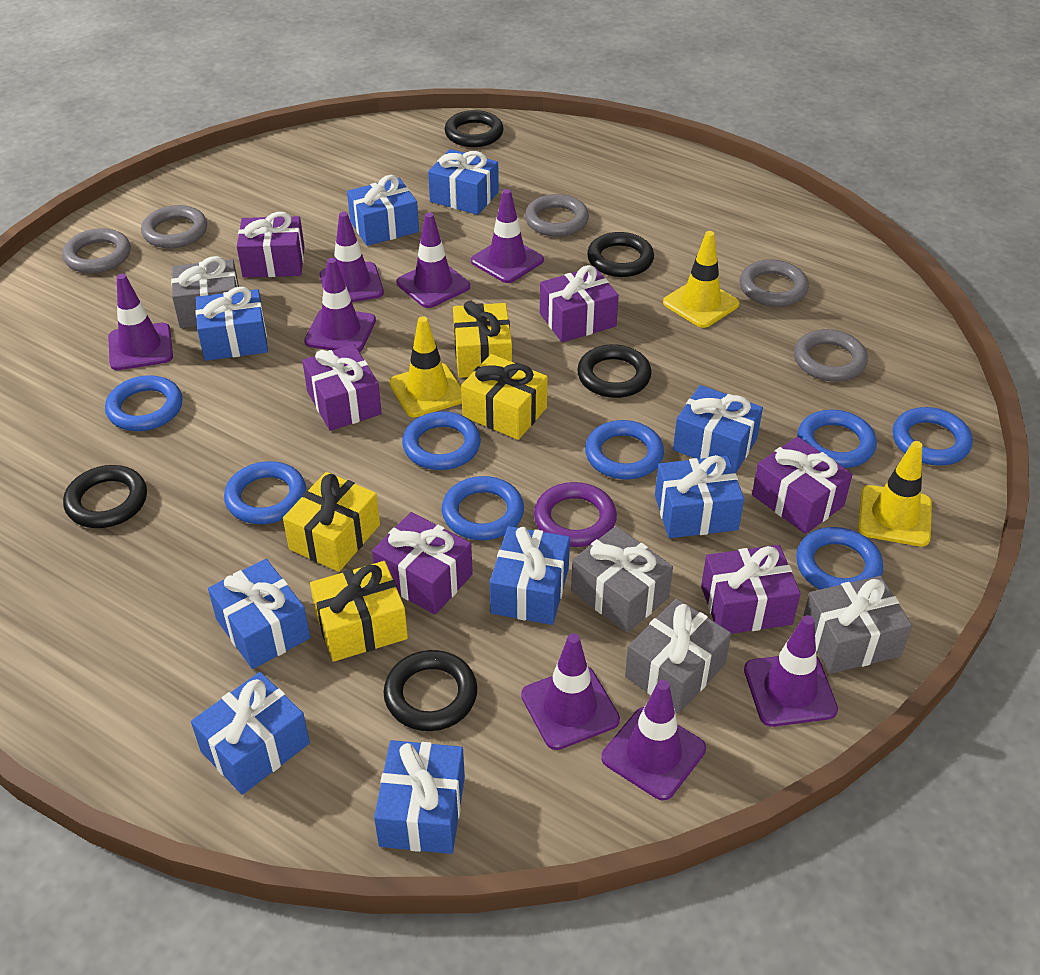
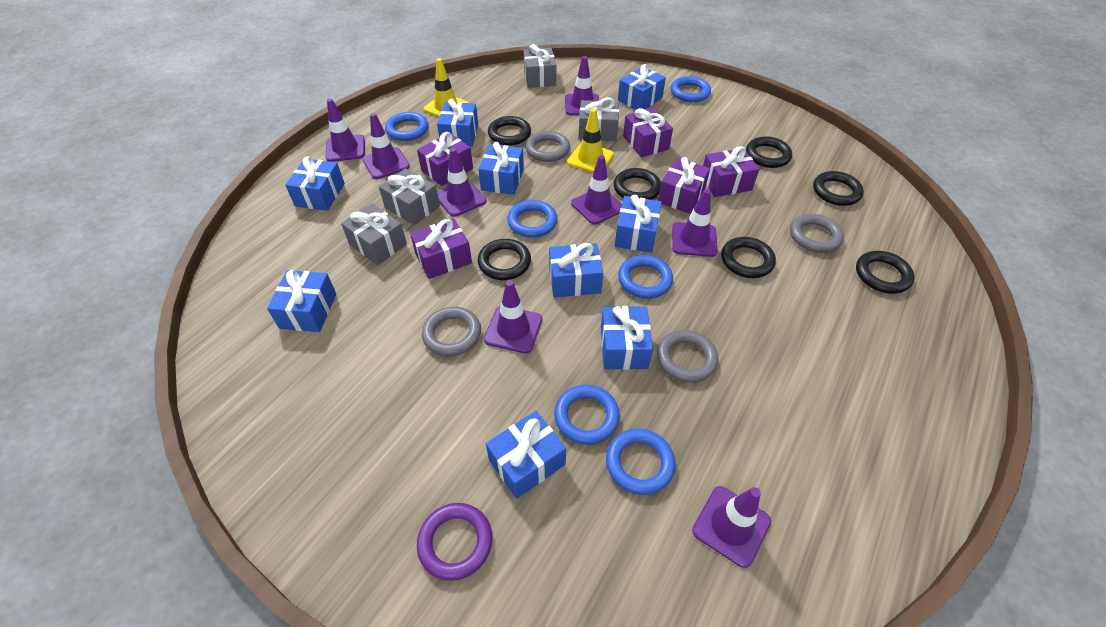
black ring: 5 -> 7
blue ring: 8 -> 6
grey ring: 5 -> 4
purple gift: 6 -> 5
yellow gift: 4 -> 0
yellow traffic cone: 3 -> 2

